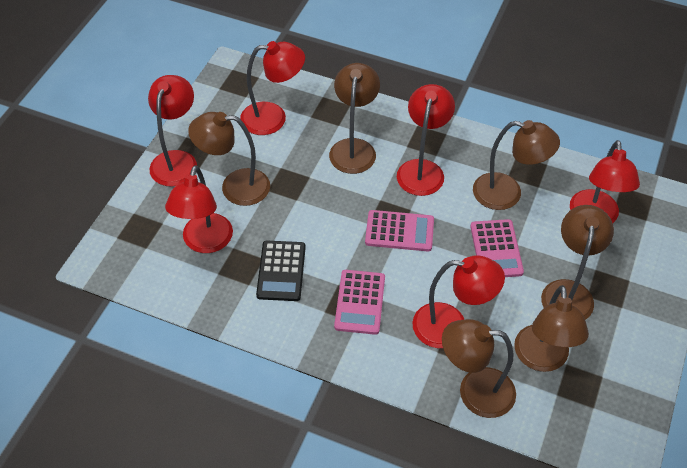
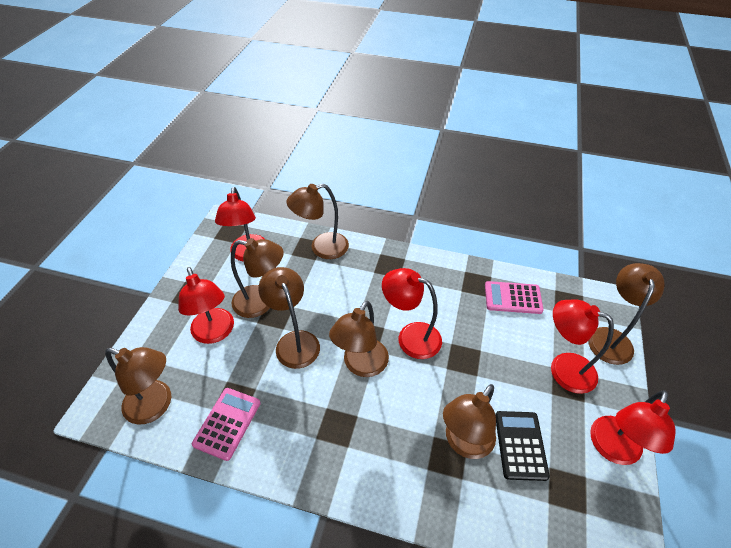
brown lamp: 6 -> 7
pink calculator: 3 -> 2
red lamp: 6 -> 5

